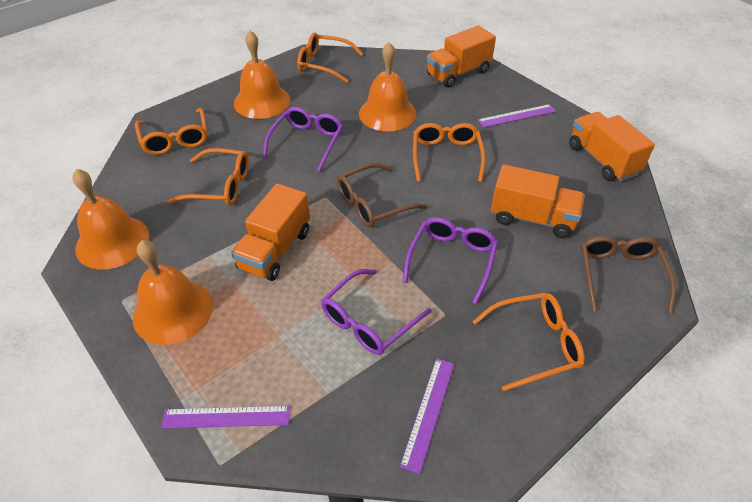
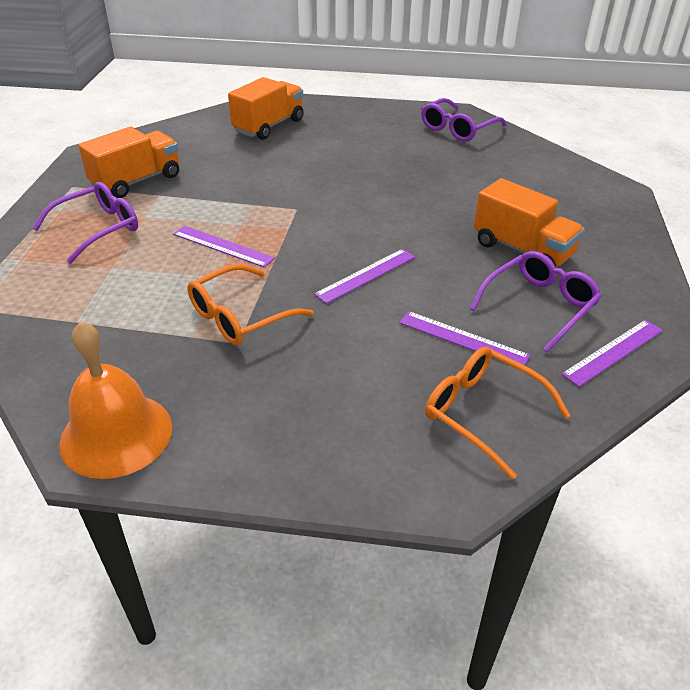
brown glasses: 2 -> 0
orange bell: 4 -> 1
orange glasses: 5 -> 2
orange truck: 4 -> 3
purple ruler: 3 -> 4

